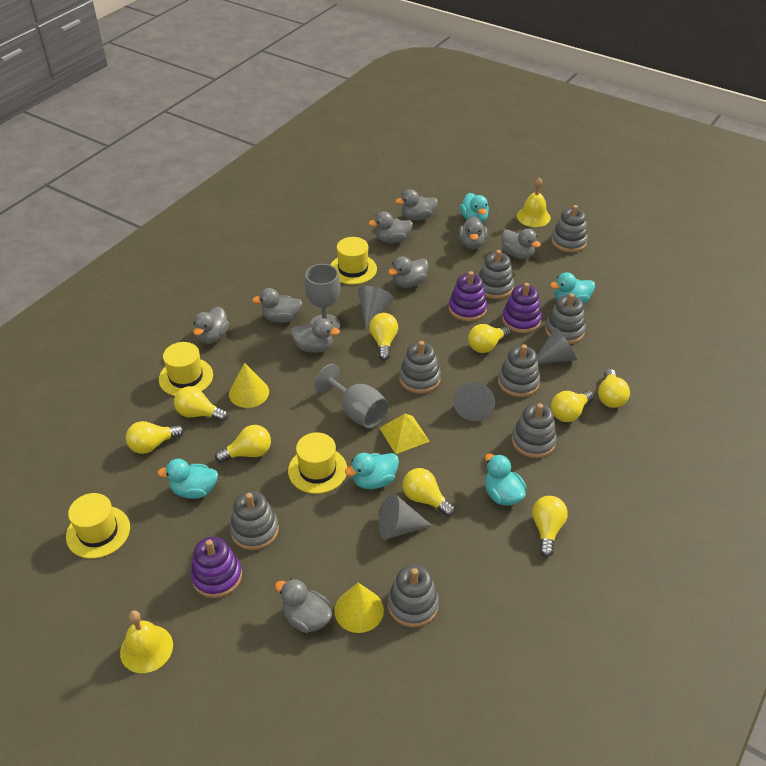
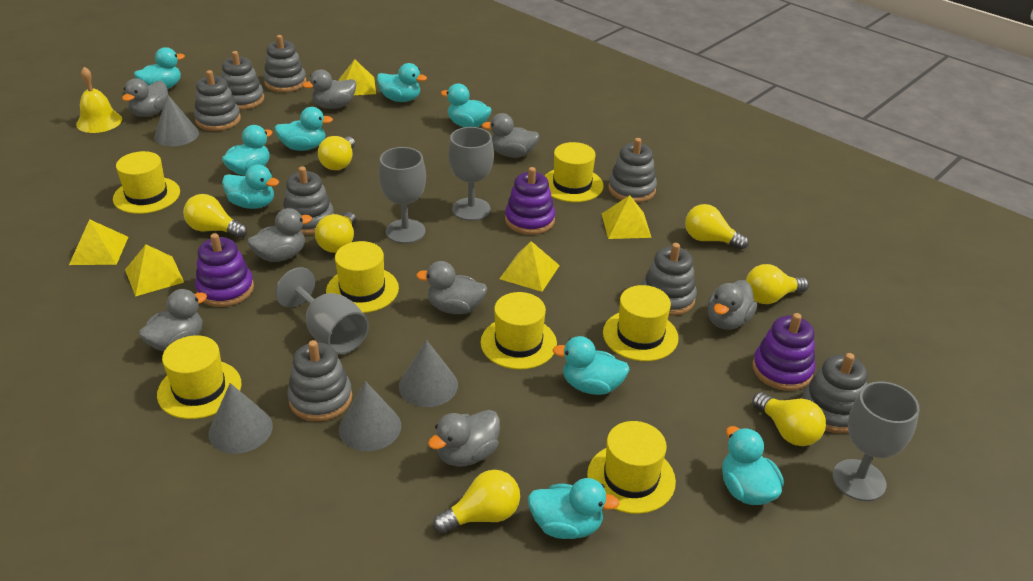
grey duck: 9 -> 8
grey goblet: 2 -> 4
turquoise duck: 5 -> 9
yellow bell: 2 -> 1
yellow cone: 2 -> 0
yellow hat: 4 -> 7
yellow light bulb: 9 -> 7
yellow pyramid: 1 -> 5

